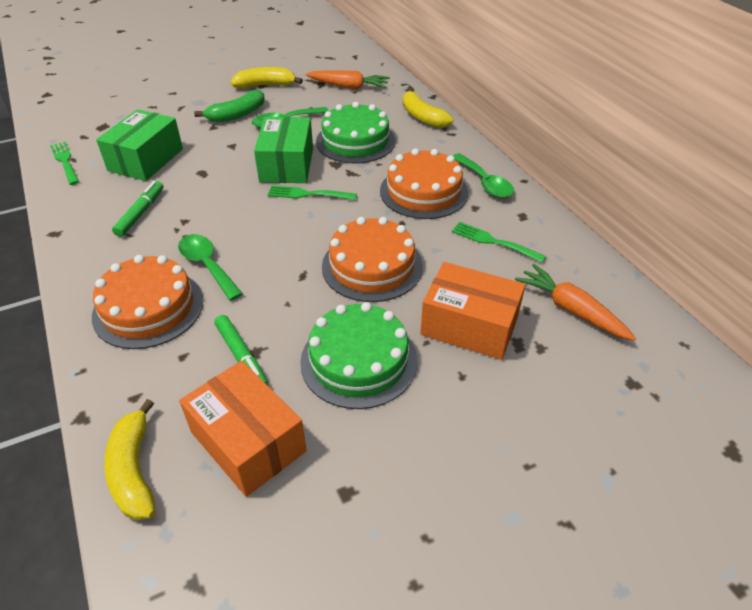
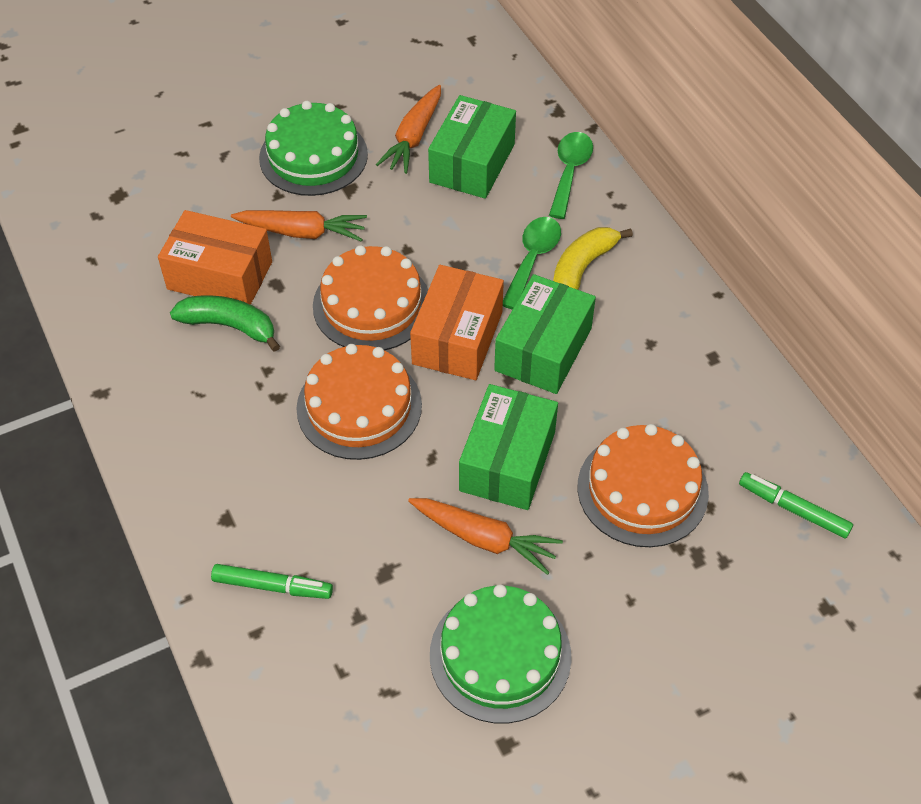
green box: 2 -> 3
green fork: 3 -> 0
green spoon: 3 -> 2
orange carrot: 2 -> 3
yellow banana: 3 -> 1

